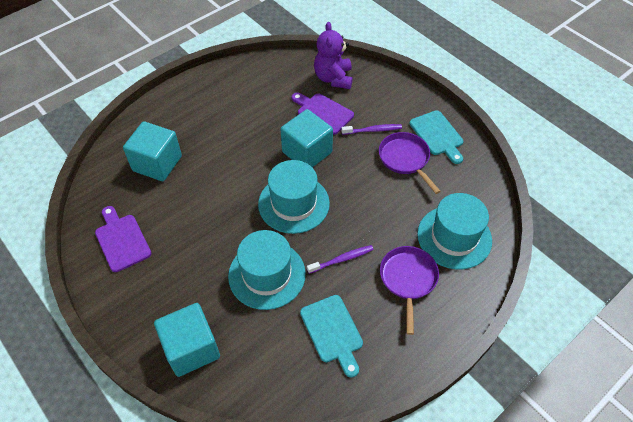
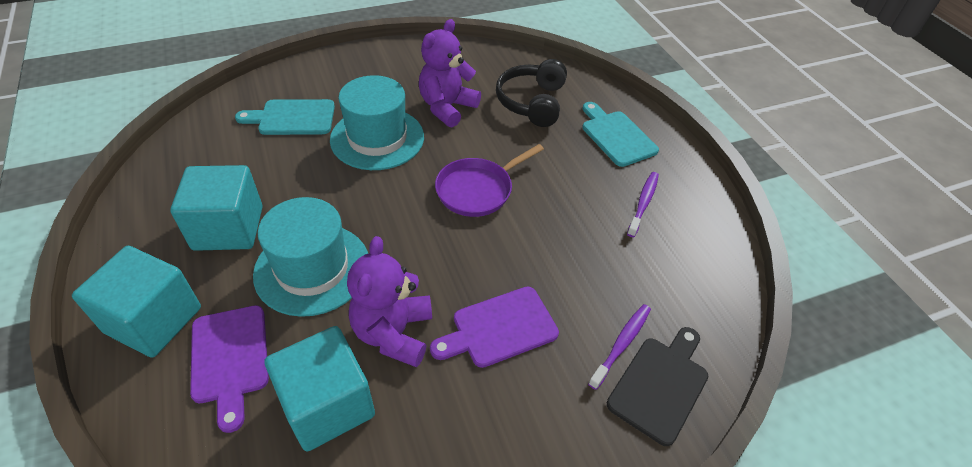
black cutting board: 0 -> 1
black headphones: 0 -> 1
purple pan: 2 -> 1
purple teddy bear: 1 -> 2
turquoise hat: 3 -> 2

